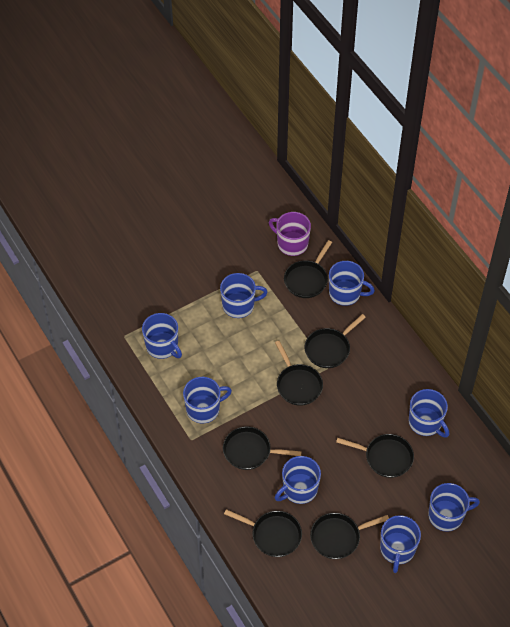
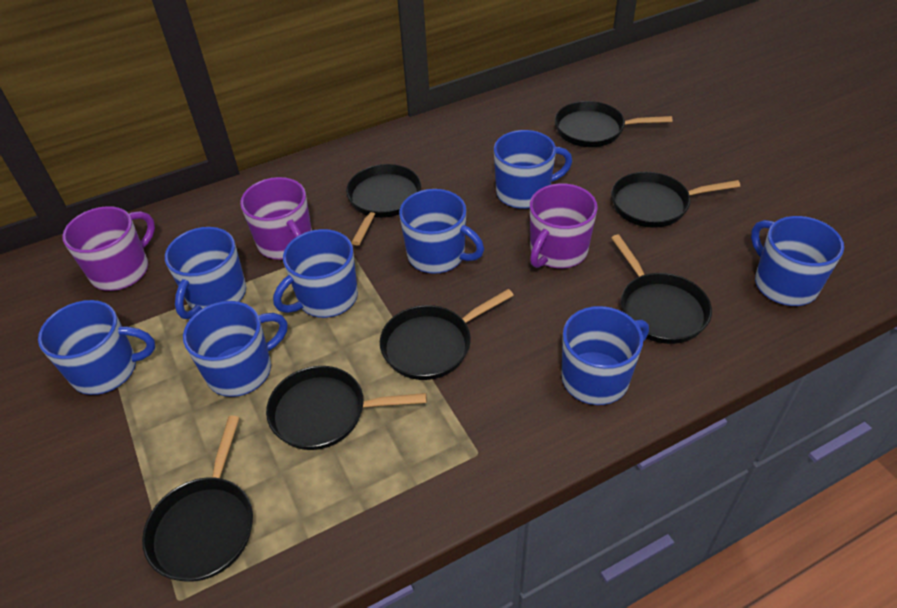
purple mug: 1 -> 3

